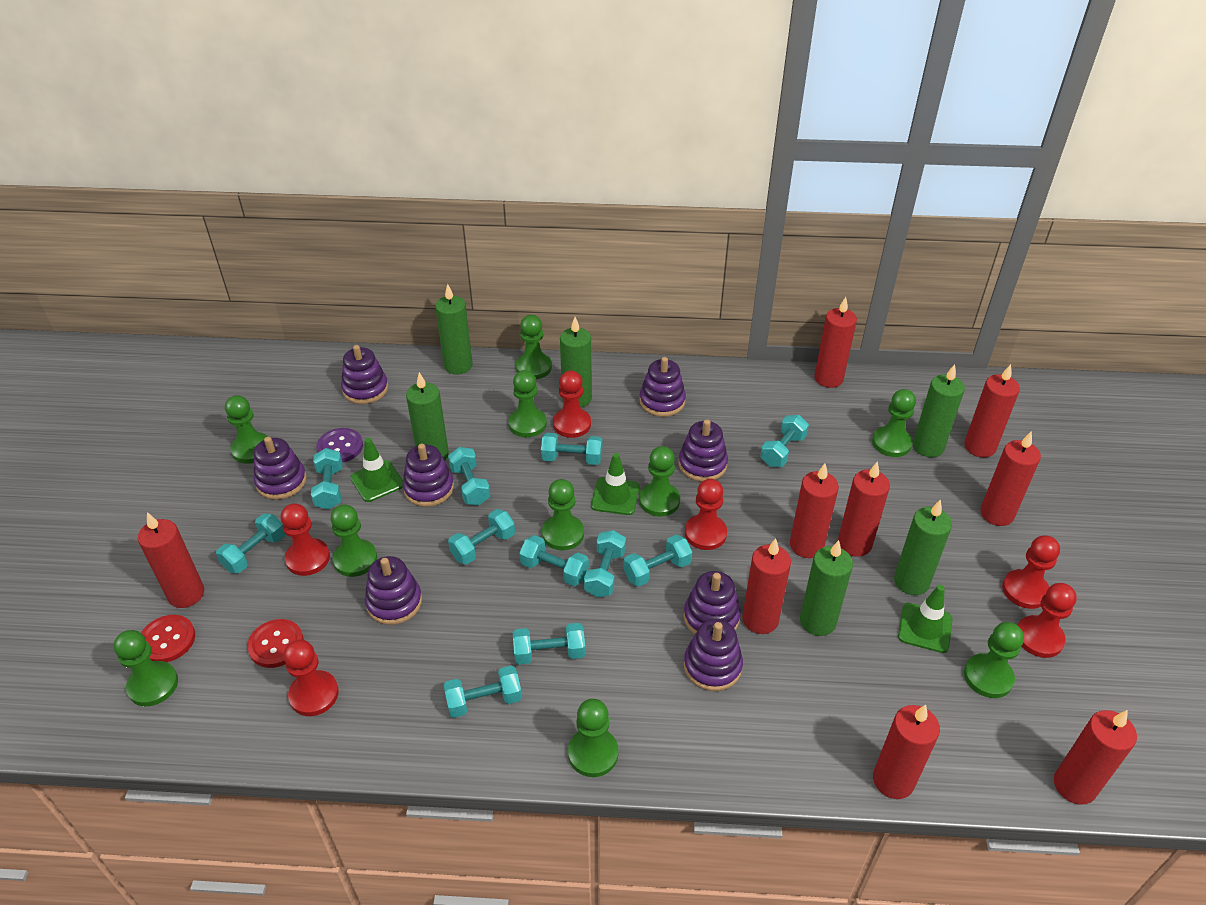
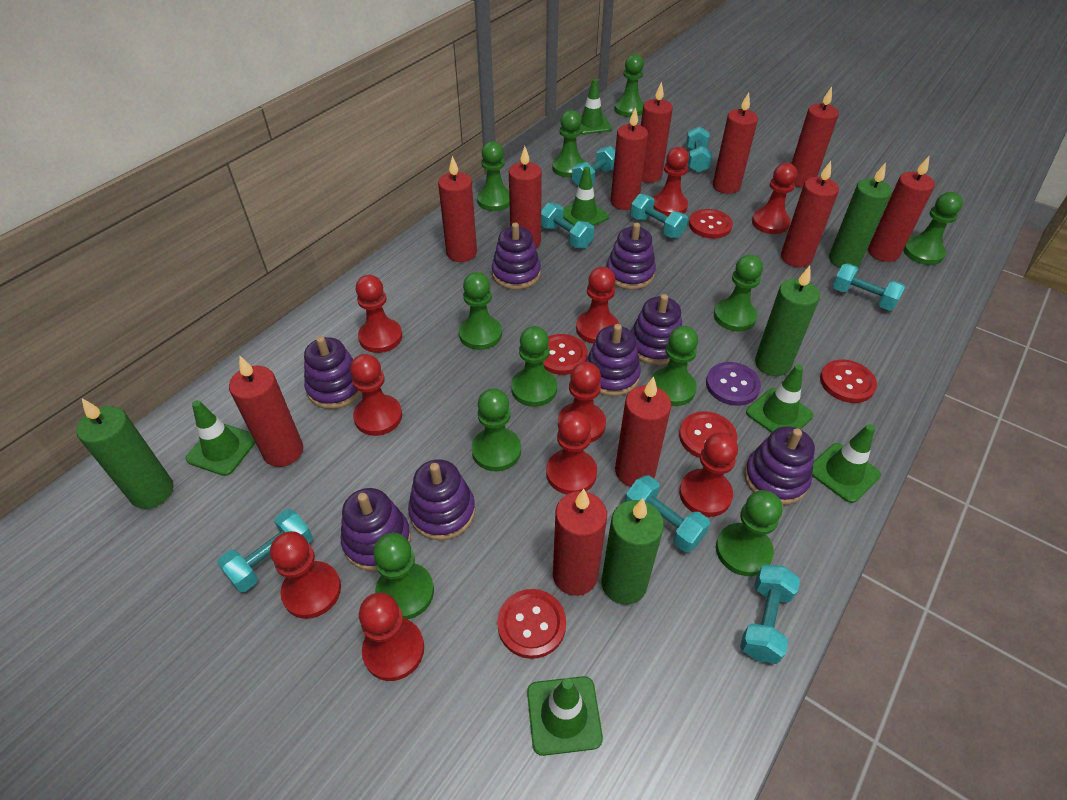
green candle: 6 -> 4
green pawn: 10 -> 11
green traffic cone: 3 -> 6
red button: 2 -> 5
red candle: 9 -> 11
red pawn: 6 -> 10
turquoise dumbbell: 11 -> 8

